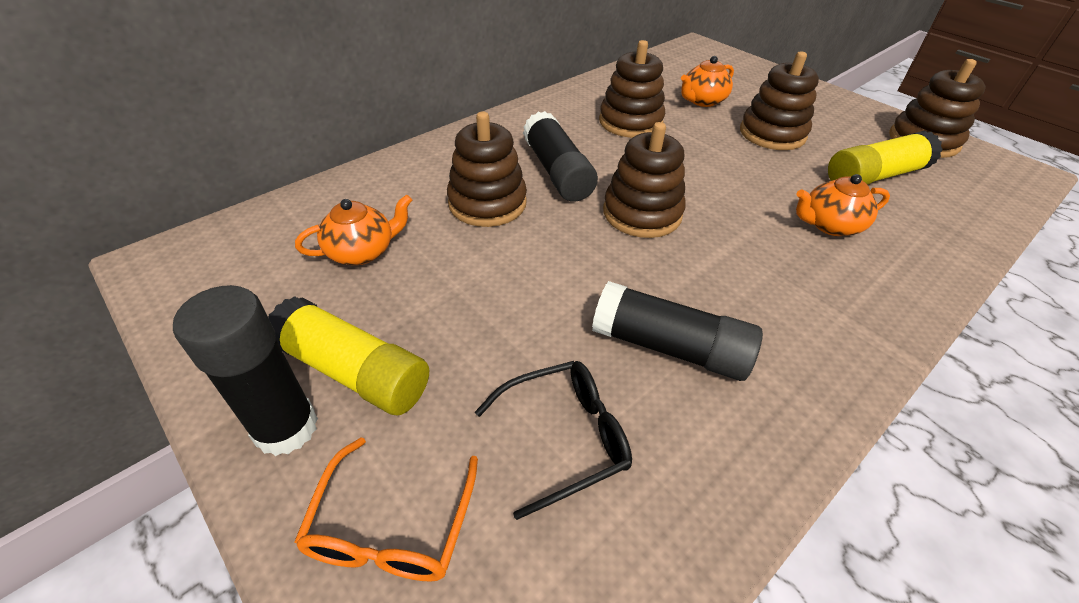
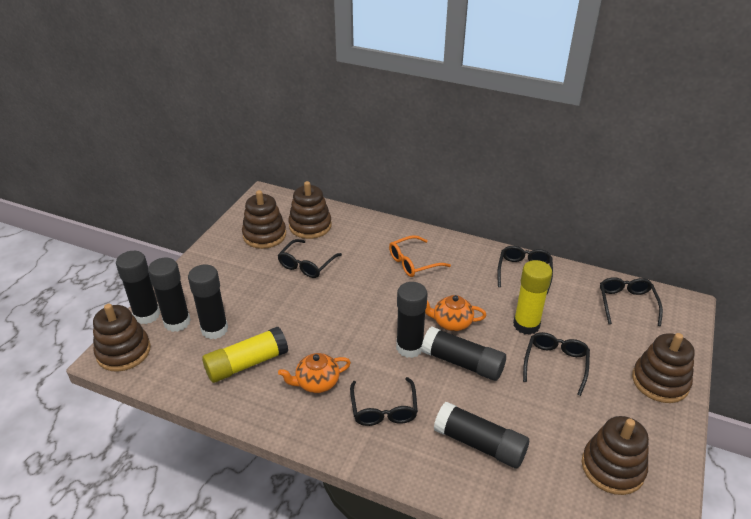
black glasses: 1 -> 5
black glue stick: 3 -> 6
orange teapot: 3 -> 2

